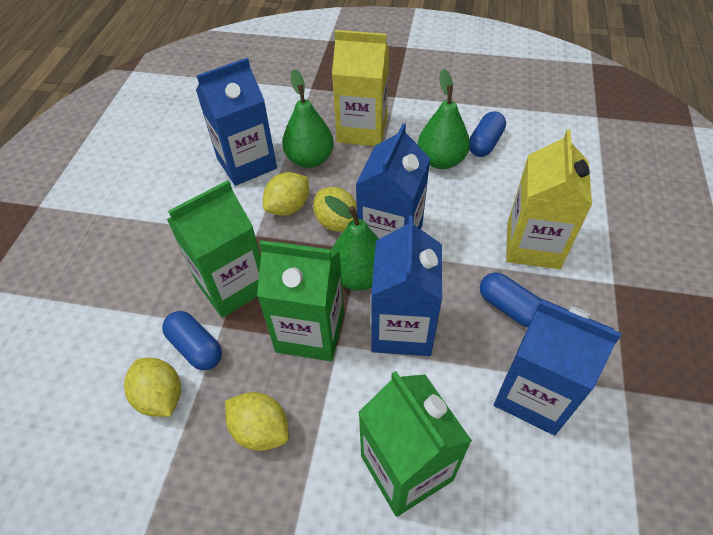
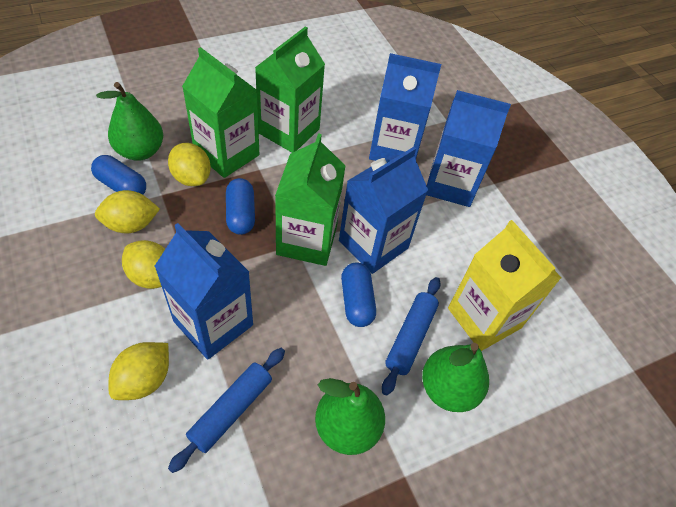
blue rolling pin: 0 -> 2
yellow carton: 2 -> 1

